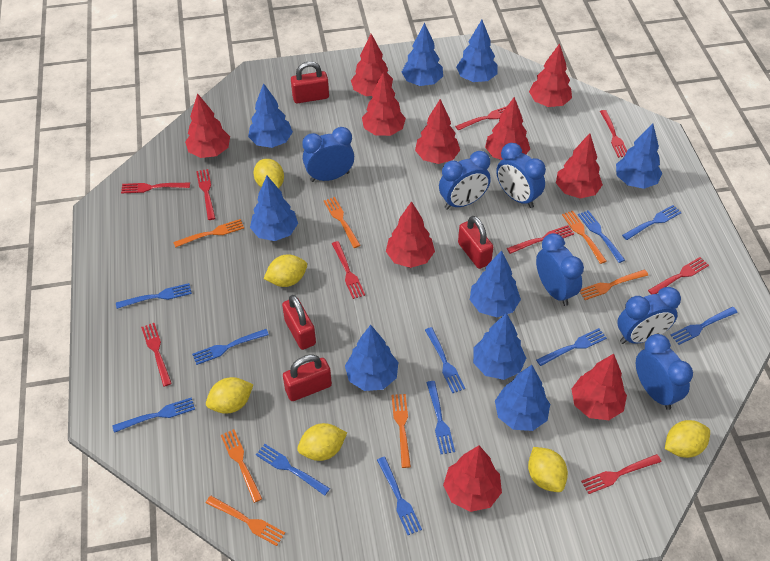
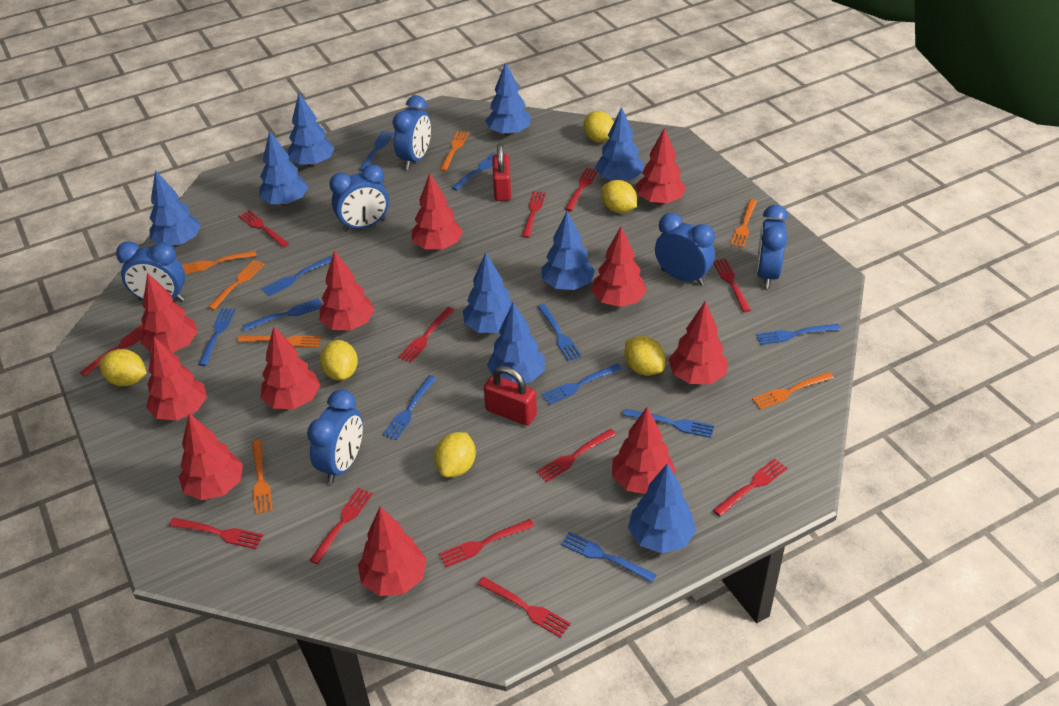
red fork: 9 -> 12
red padlock: 4 -> 2
red tree: 10 -> 11

